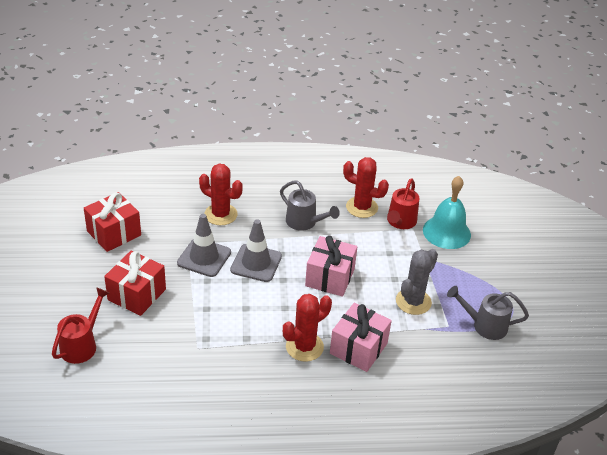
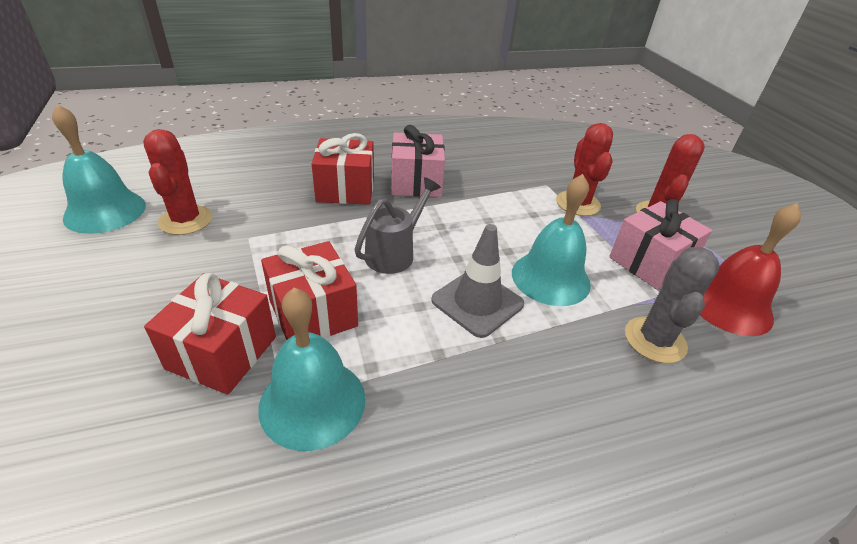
grey traffic cone: 2 -> 1
grey watering can: 2 -> 1
red bell: 0 -> 1
red gift: 2 -> 3
red watering can: 2 -> 0
turquoise bell: 1 -> 3

